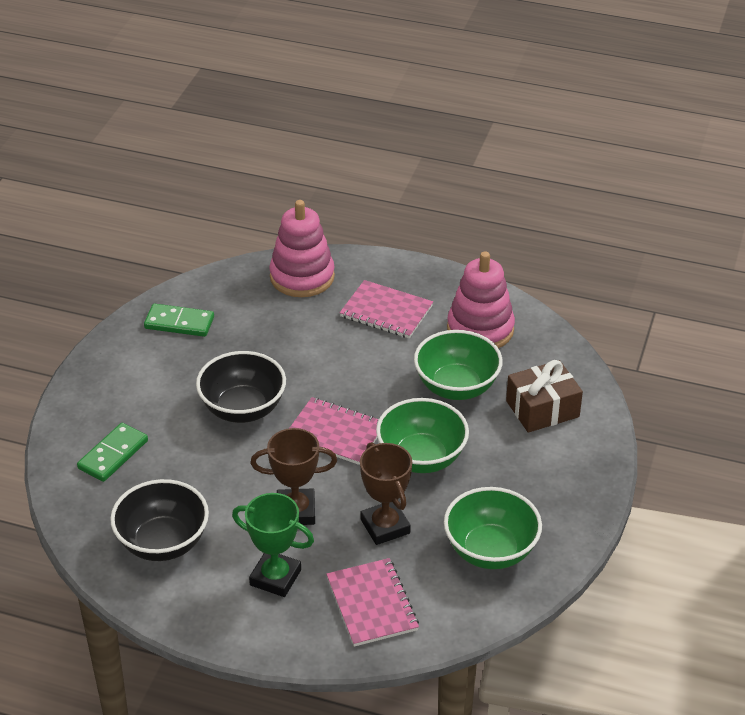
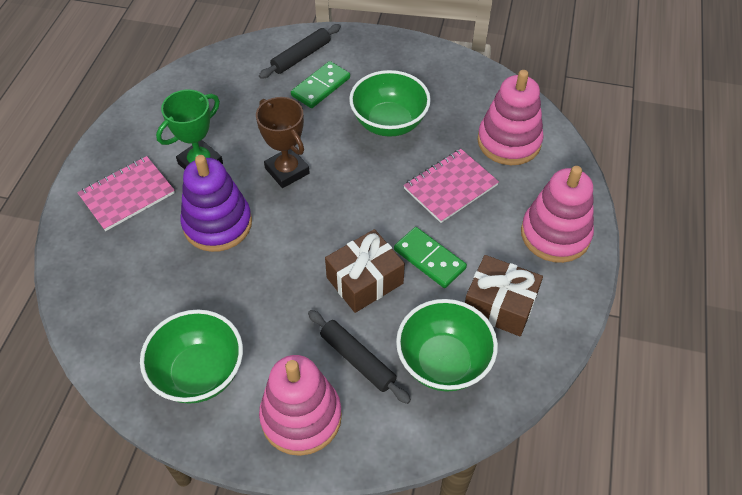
black bowl: 2 -> 0
black rolling pin: 0 -> 2
brown gift: 1 -> 2
brown trophy: 2 -> 1
pink notebook: 3 -> 2
pink stacking toy: 2 -> 3
purple stacking toy: 0 -> 1

